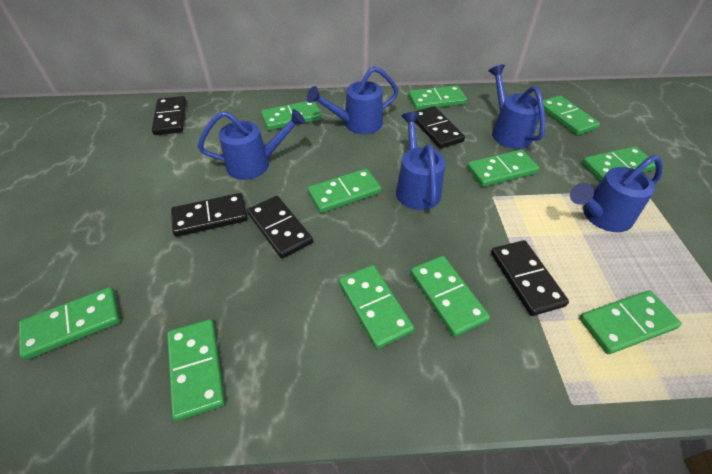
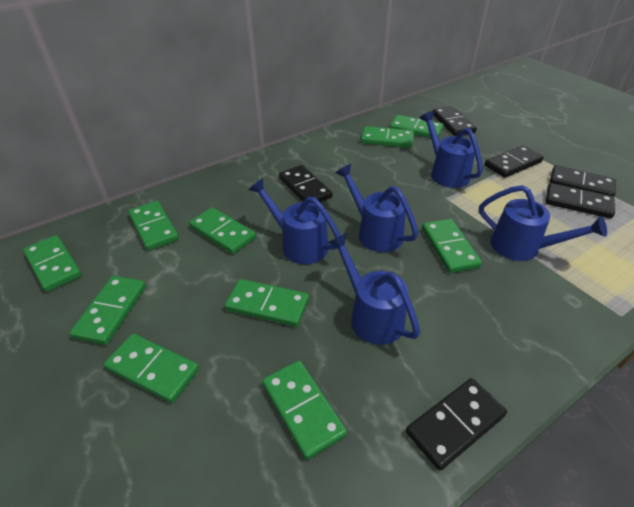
black domino: 5 -> 6
green domino: 11 -> 10

